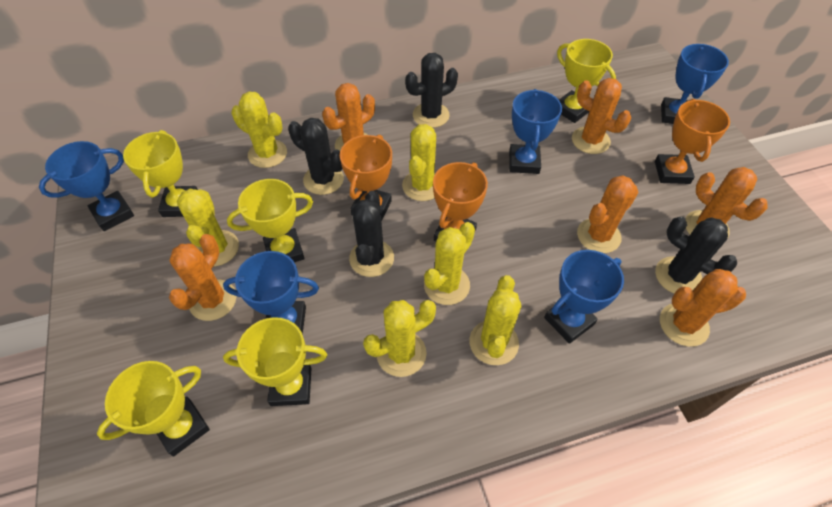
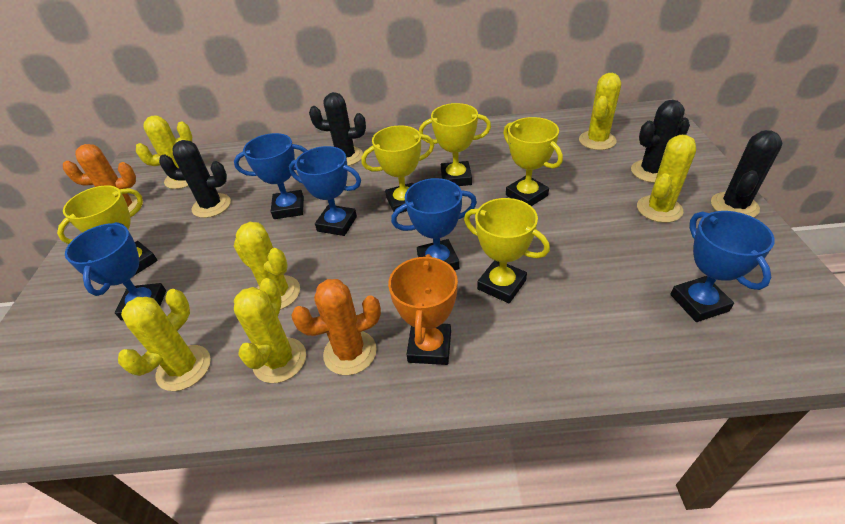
orange cactus: 6 -> 2
orange trophy: 3 -> 1

